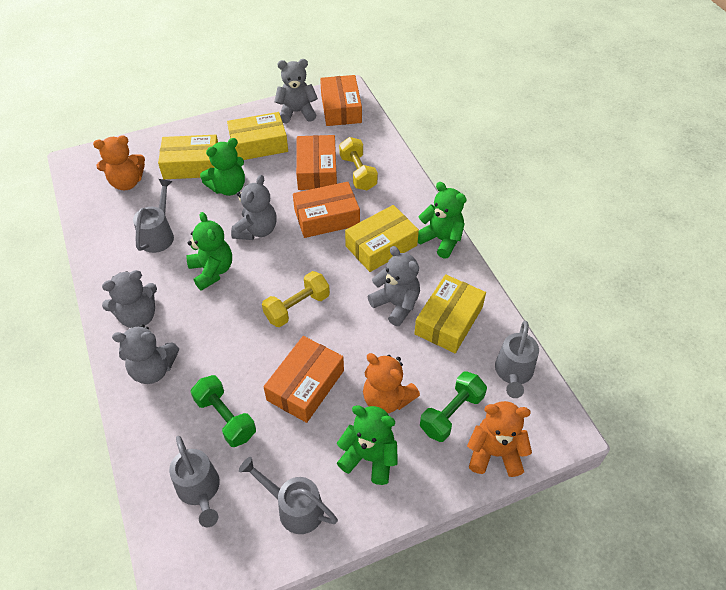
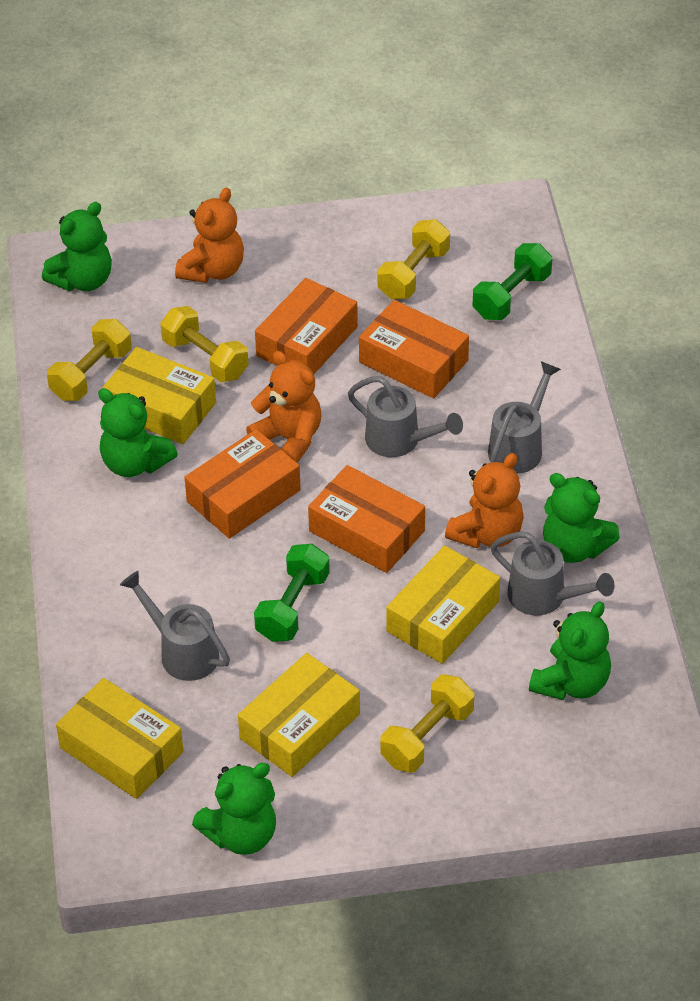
green teddy bear: 4 -> 5
grey teddy bear: 5 -> 0
yellow dumbbell: 2 -> 4

